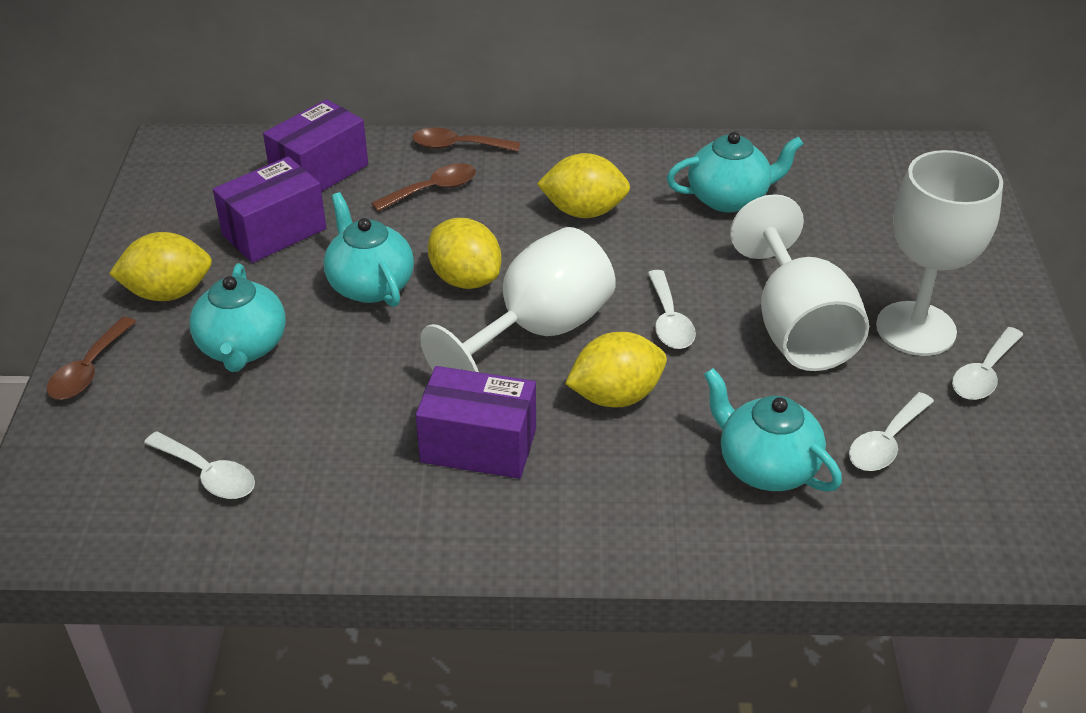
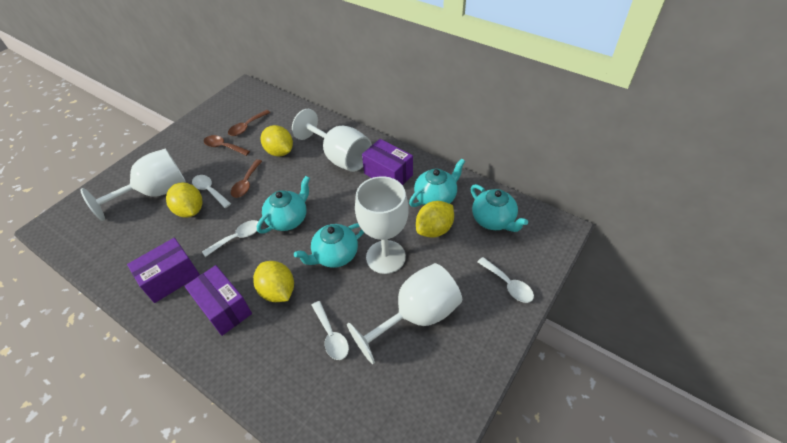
white goblet: 3 -> 4

